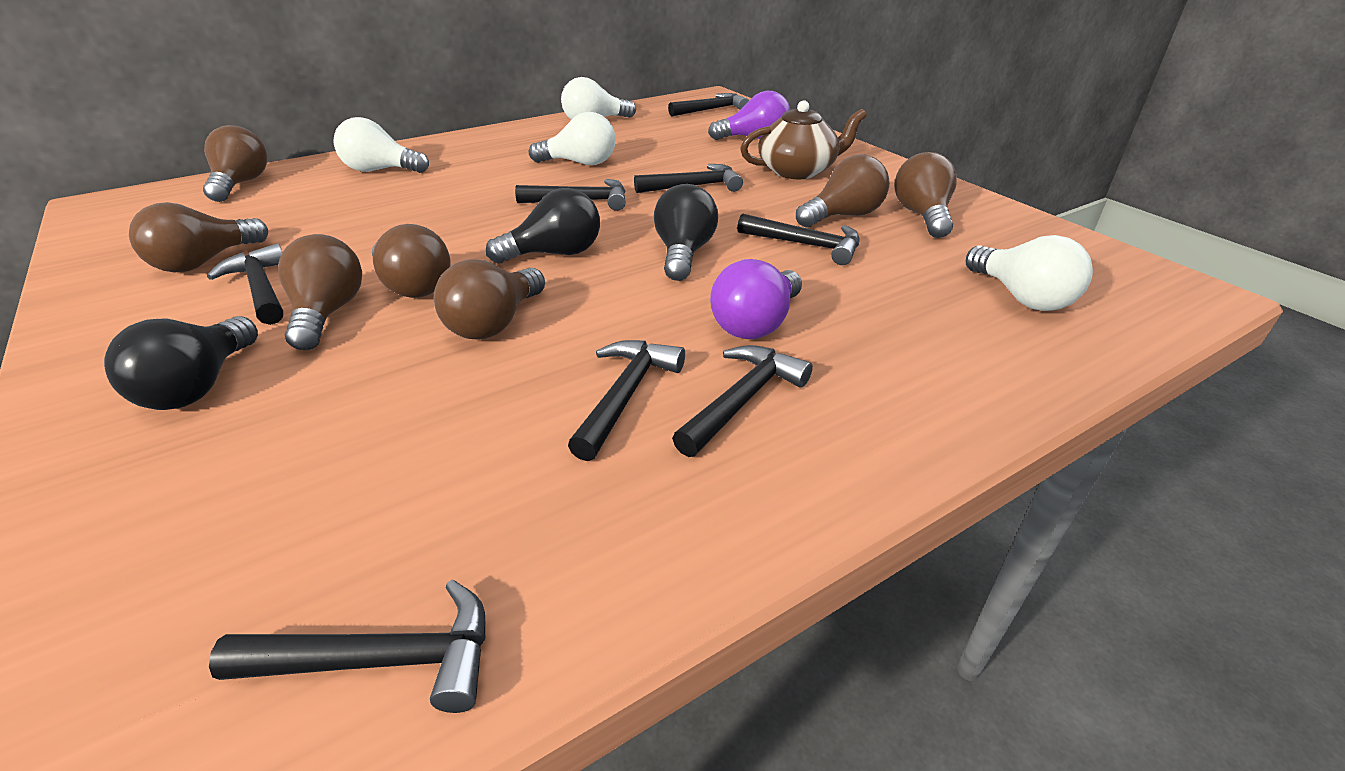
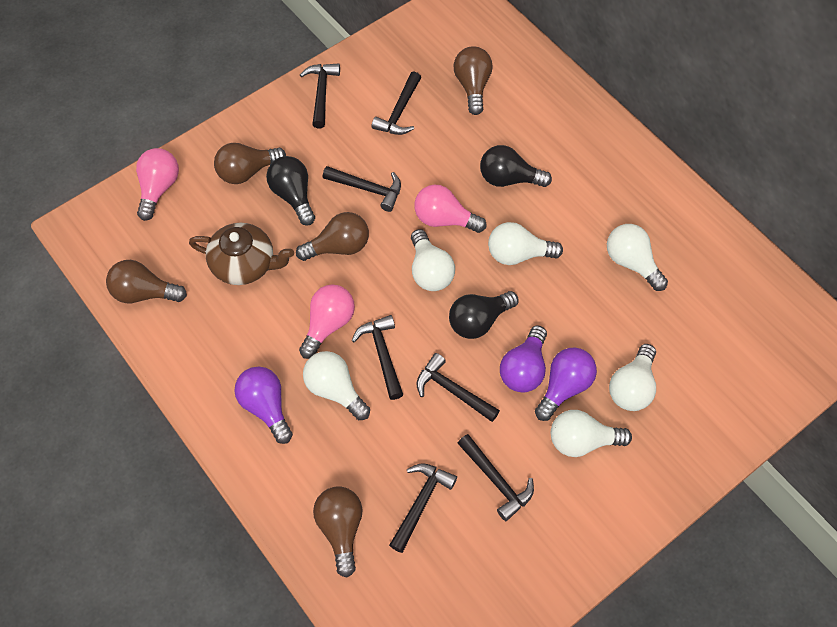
black hammer: 8 -> 7
brown light bulb: 7 -> 5
pink light bulb: 0 -> 3
purple light bulb: 2 -> 3
white light bulb: 4 -> 6

